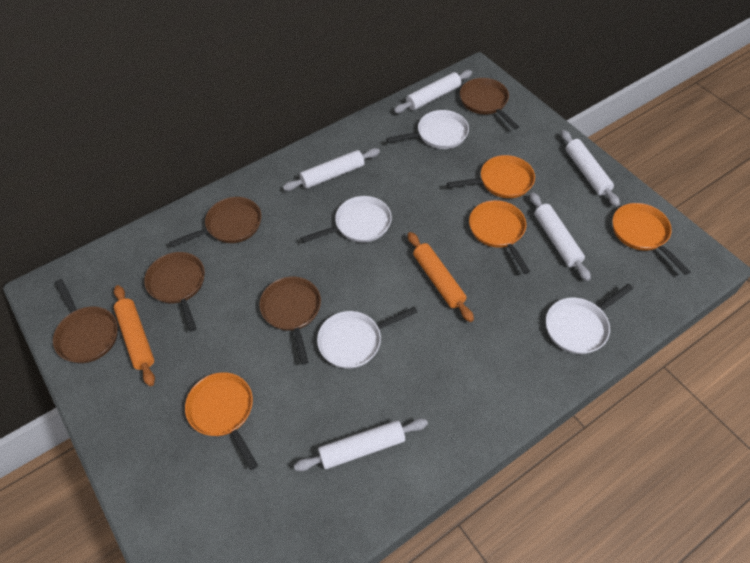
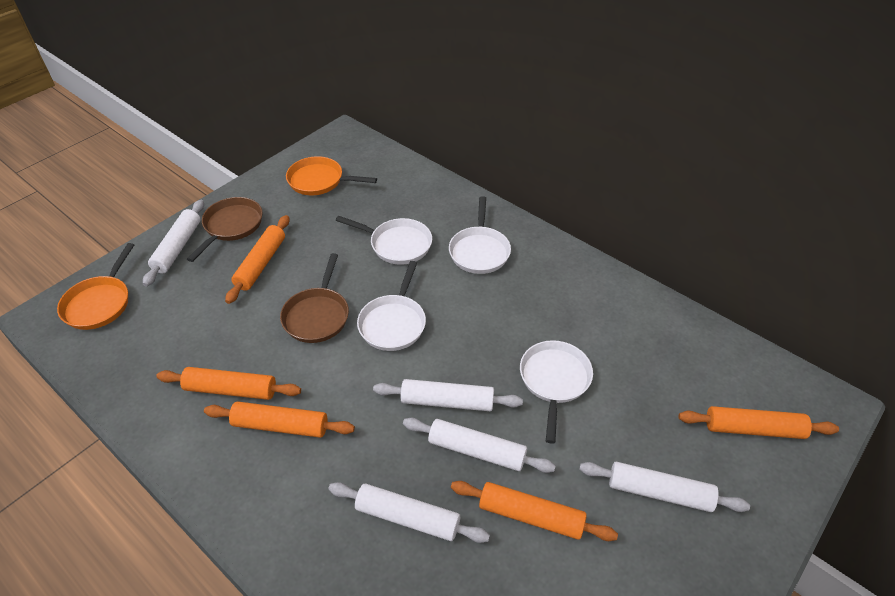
brown pan: 5 -> 2
orange pan: 4 -> 2
orange rolling pin: 2 -> 5

